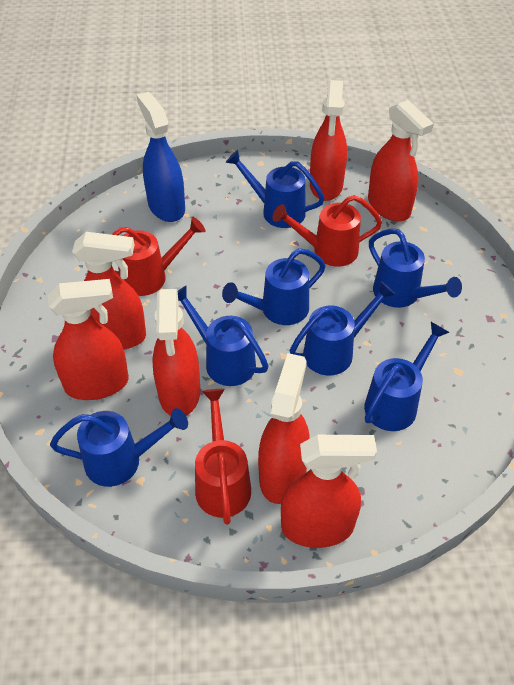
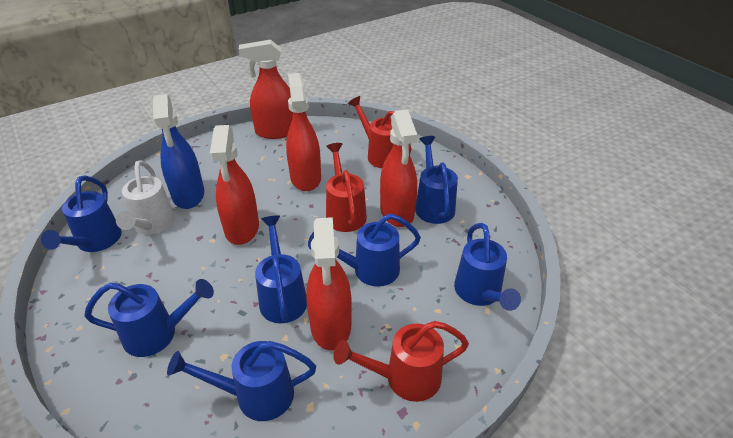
red spray bottle: 7 -> 5
white watering can: 0 -> 1

